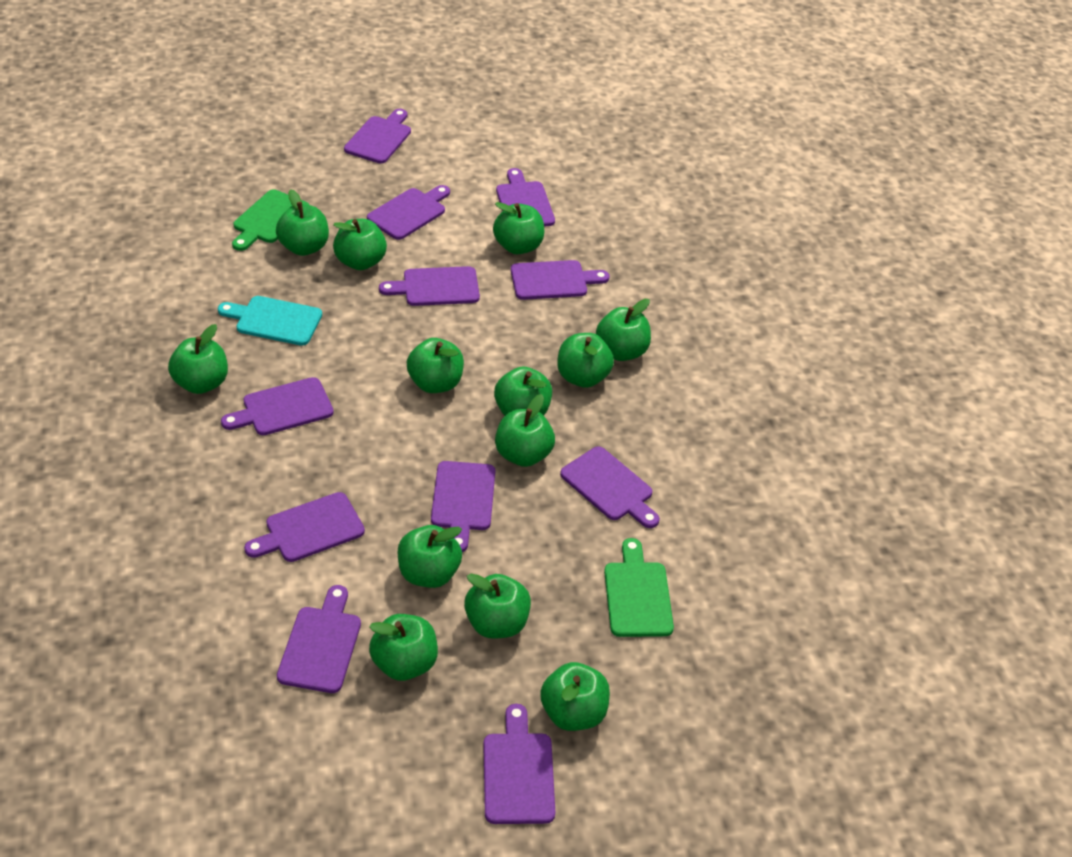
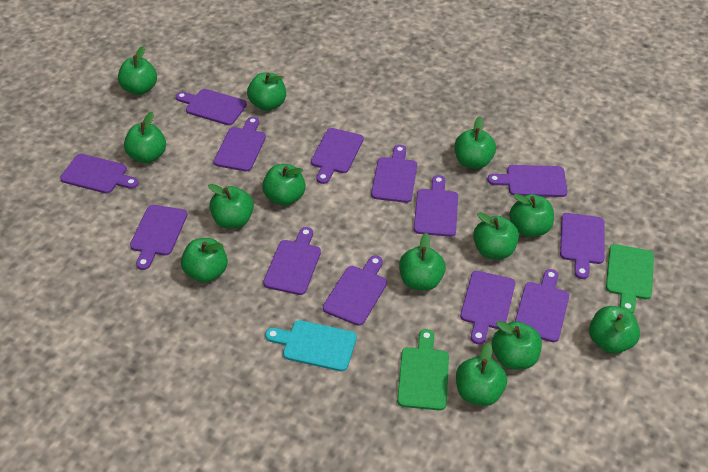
purple cutting board: 11 -> 13

